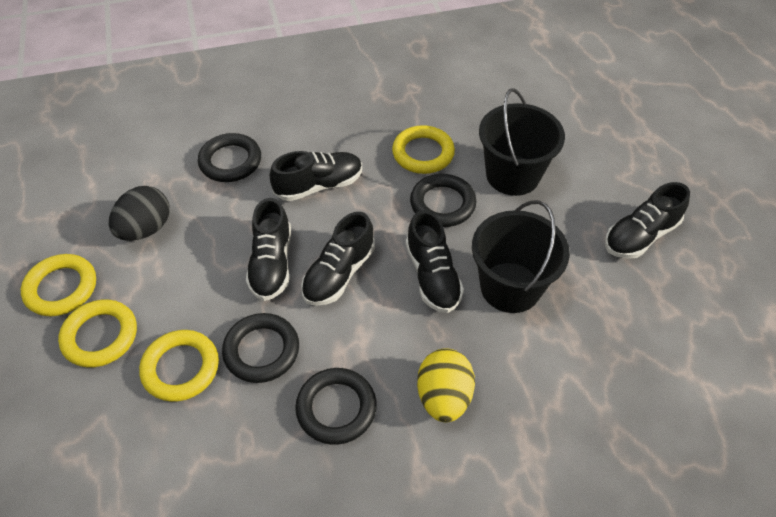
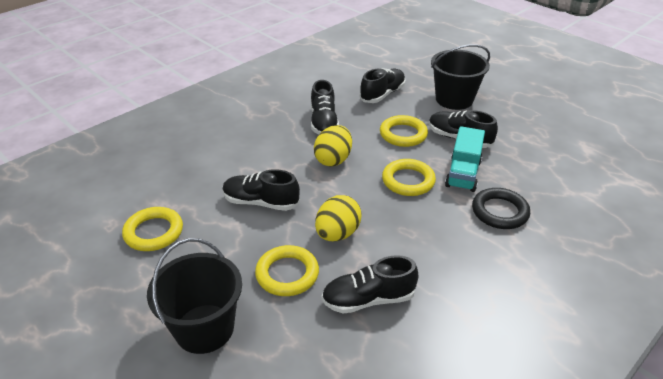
black egg: 1 -> 0
black ring: 4 -> 1
turquoise truck: 0 -> 1
yellow egg: 1 -> 2

